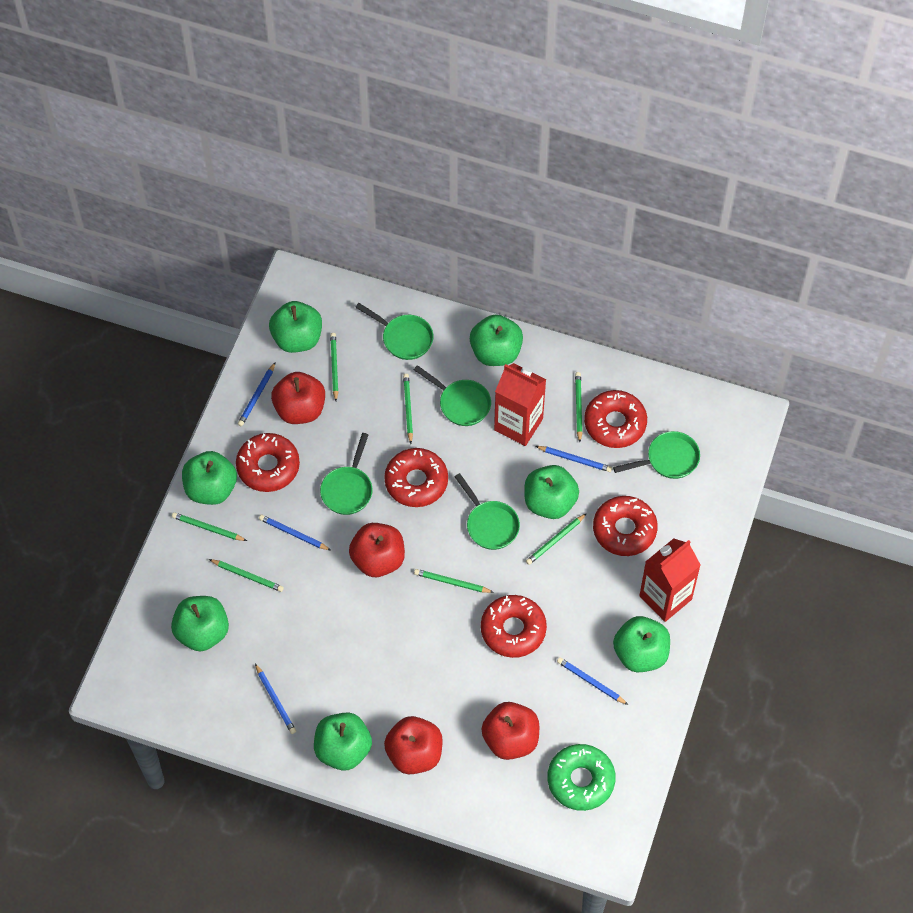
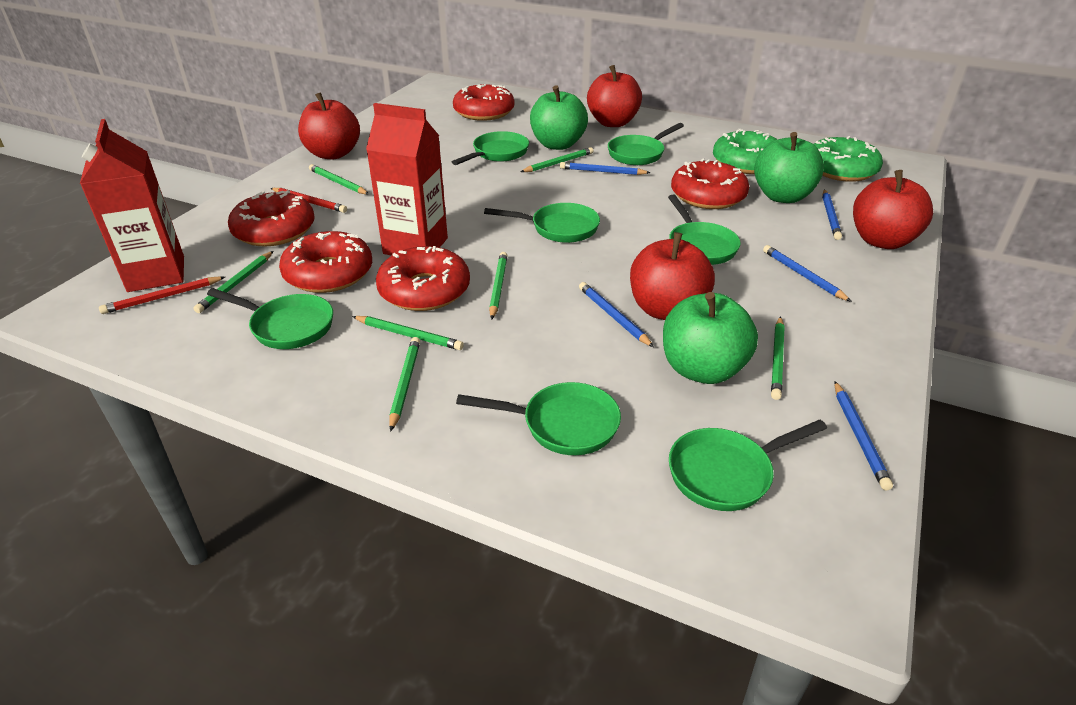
green apple: 7 -> 3
green donut: 1 -> 2
green pan: 5 -> 7
red pencil: 0 -> 2

